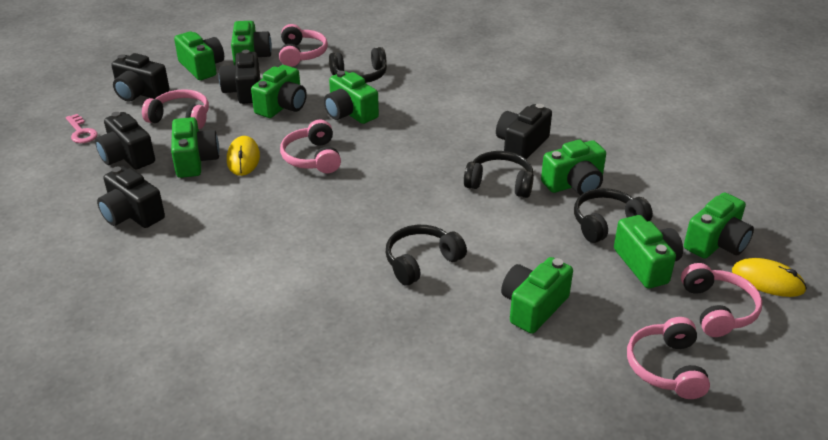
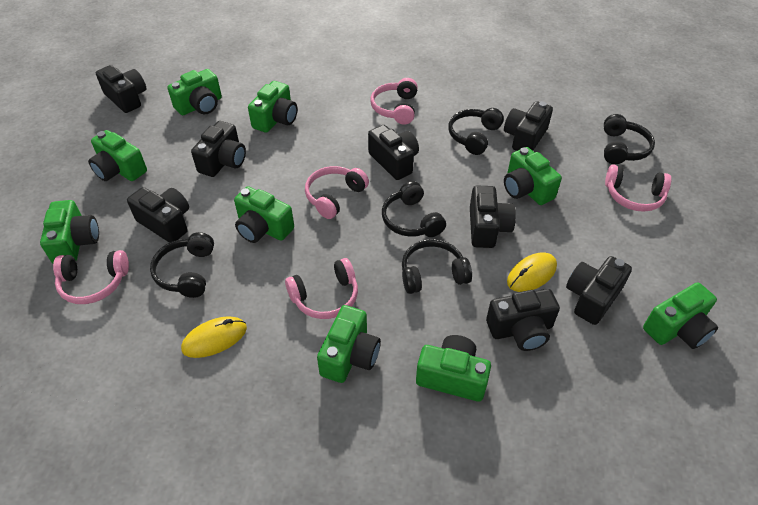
black camera: 5 -> 8
black headphones: 4 -> 5
pink key: 1 -> 0

